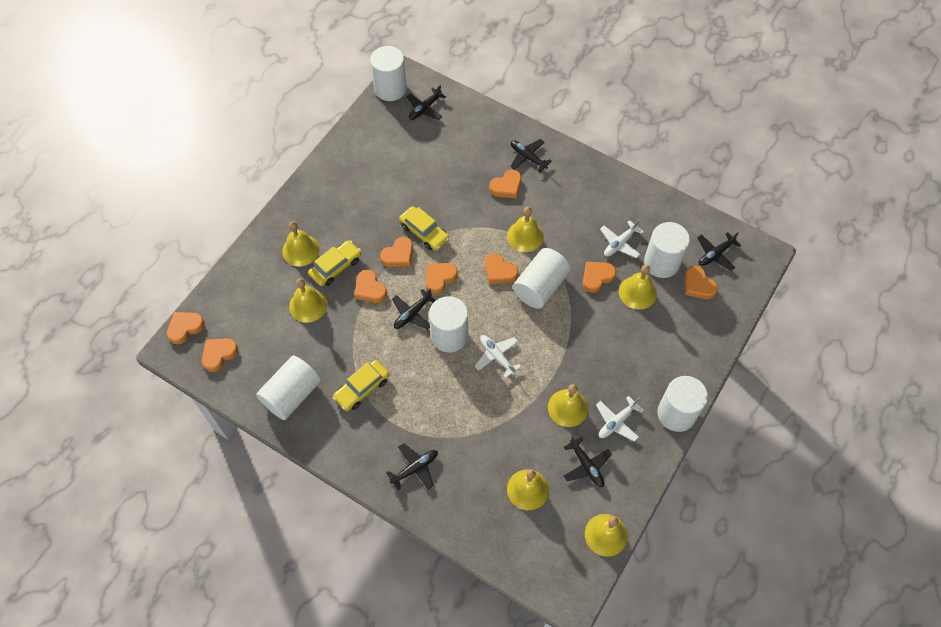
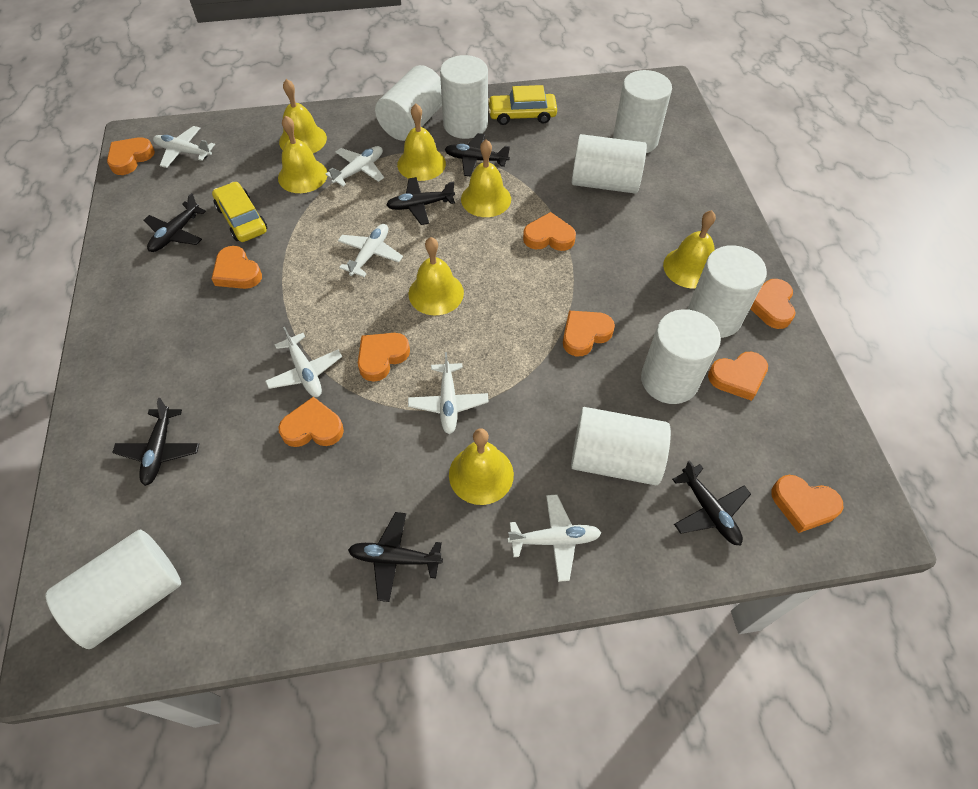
white cylinder: 6 -> 8
white plane: 3 -> 6
yellow car: 3 -> 2

